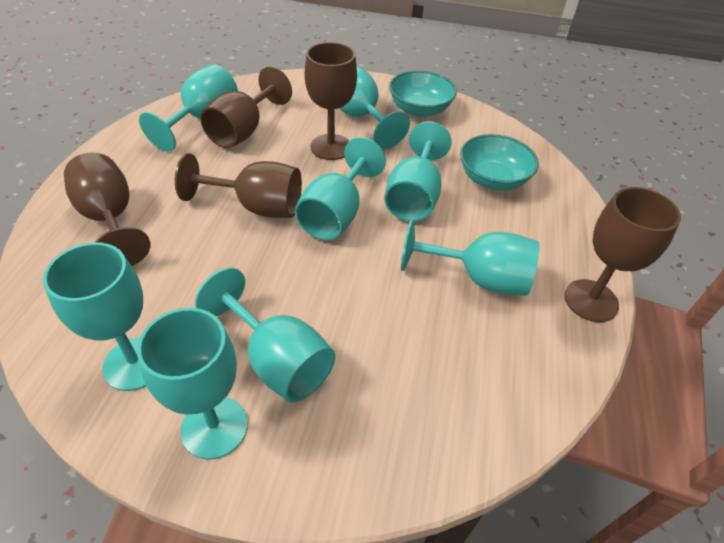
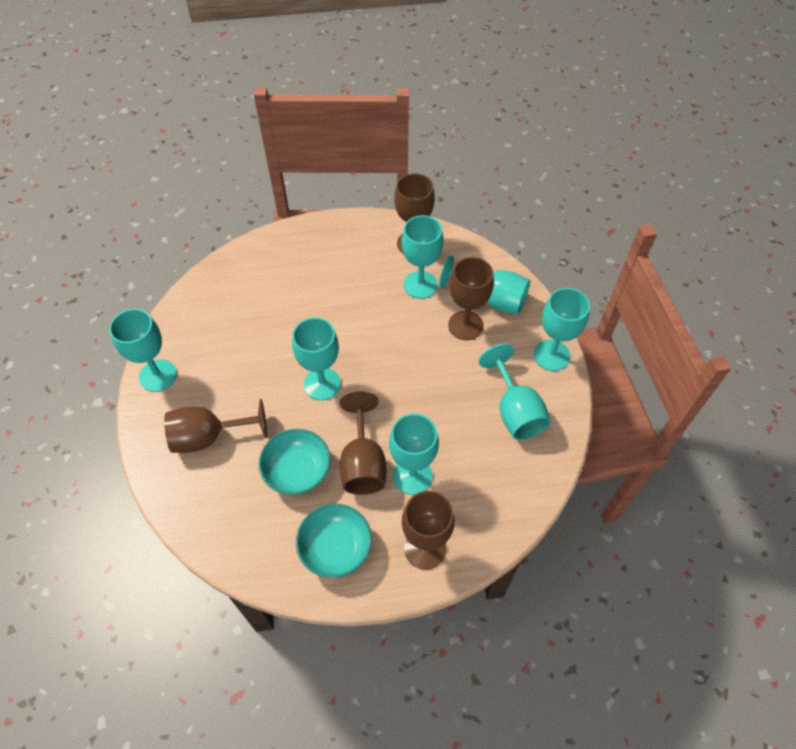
turquoise goblet: 8 -> 7

